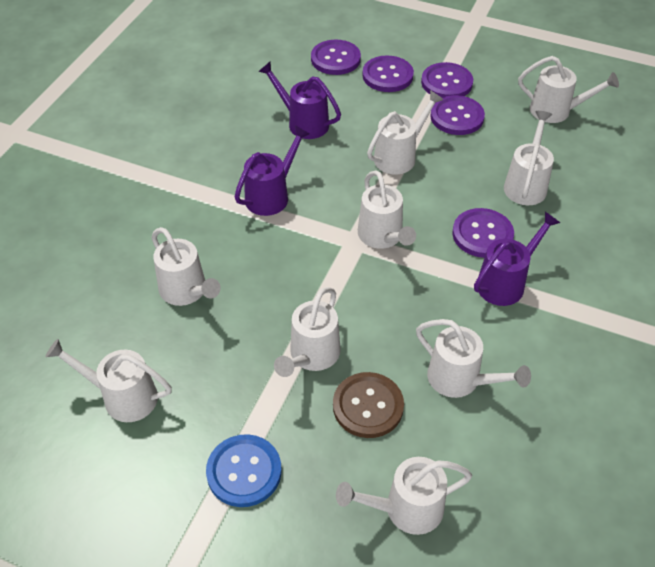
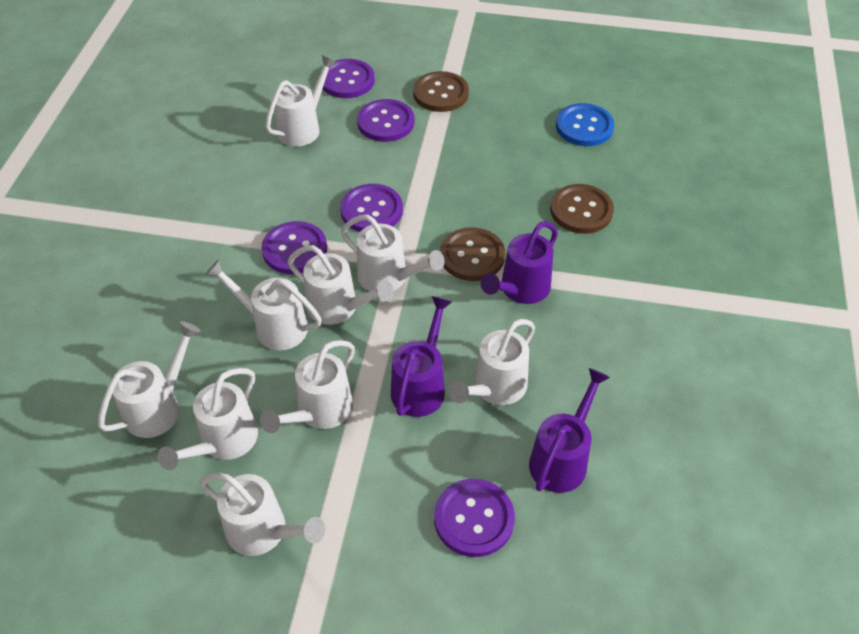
brown button: 1 -> 3

